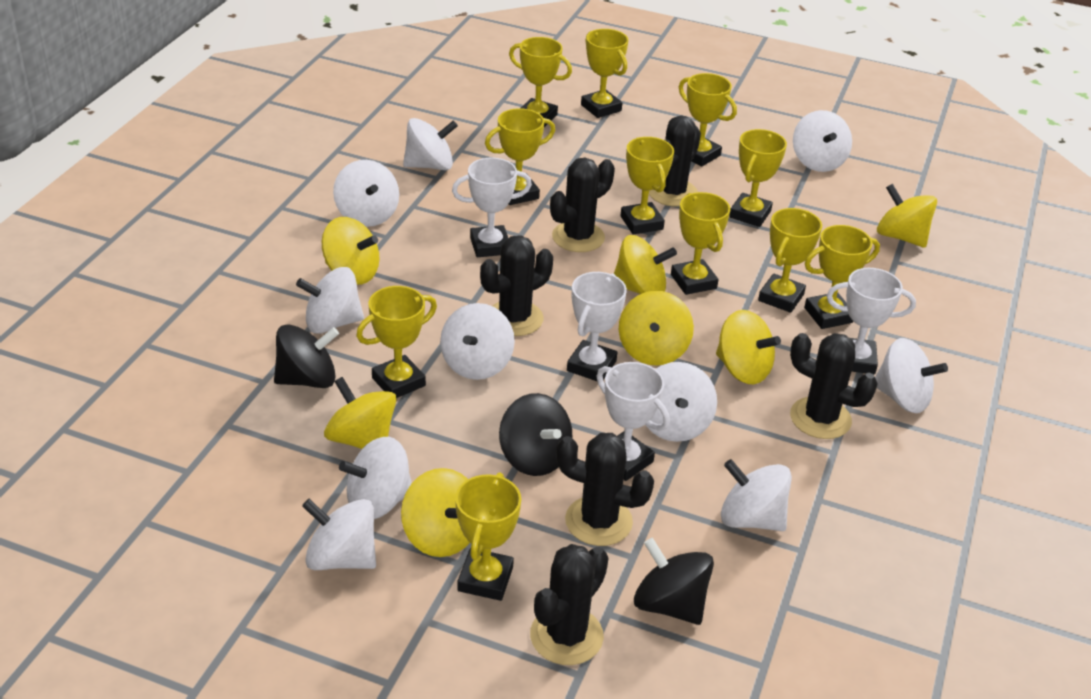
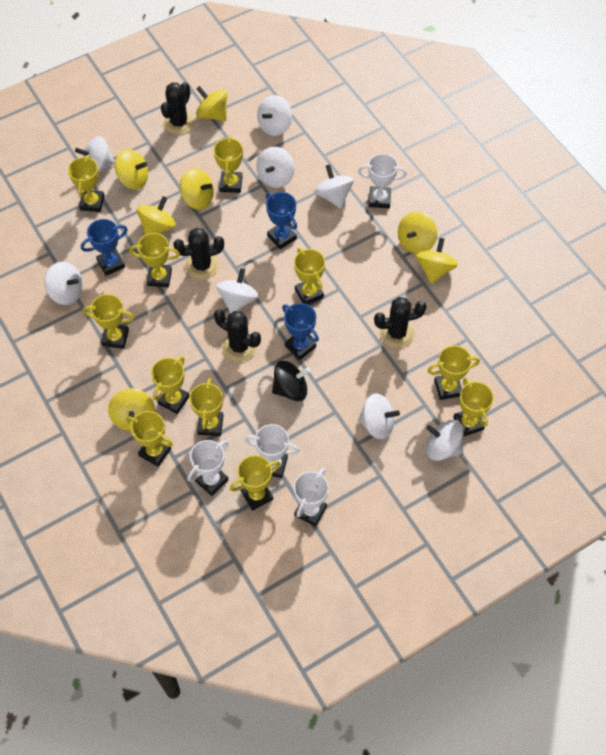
black cactus: 6 -> 4
black spinning top: 3 -> 1
blue trophy: 0 -> 3
white spinning top: 10 -> 8

